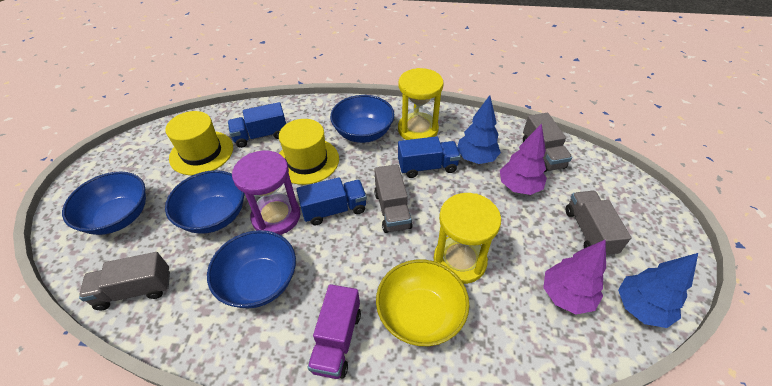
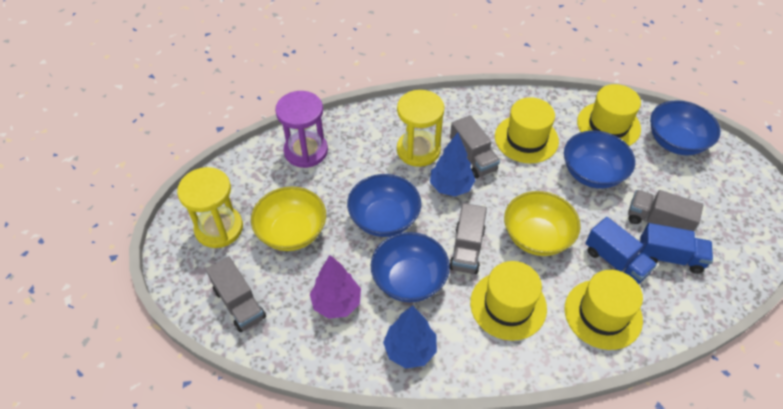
blue truck: 3 -> 2
purple tree: 2 -> 1
purple truck: 1 -> 0
yellow bowl: 1 -> 2
yellow hat: 2 -> 4

